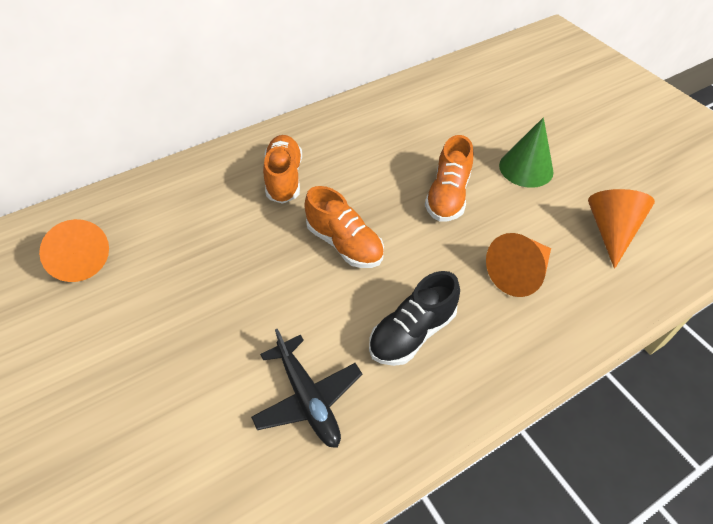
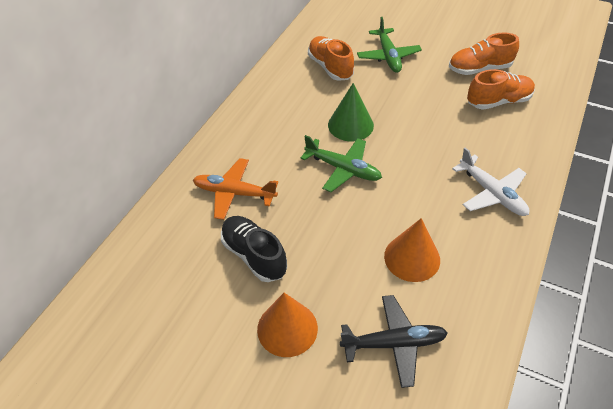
green plane: 0 -> 2
orange cone: 3 -> 2
orange plane: 0 -> 1
white plane: 0 -> 1

